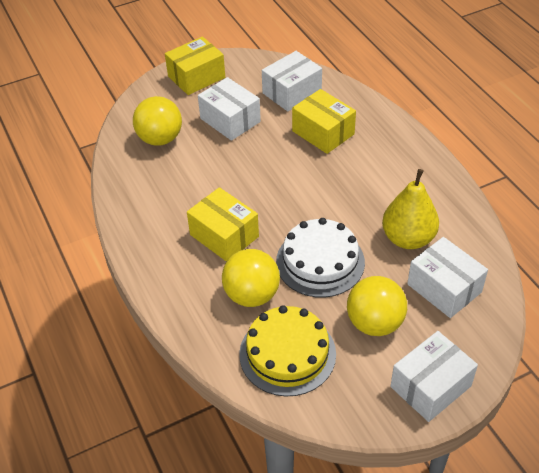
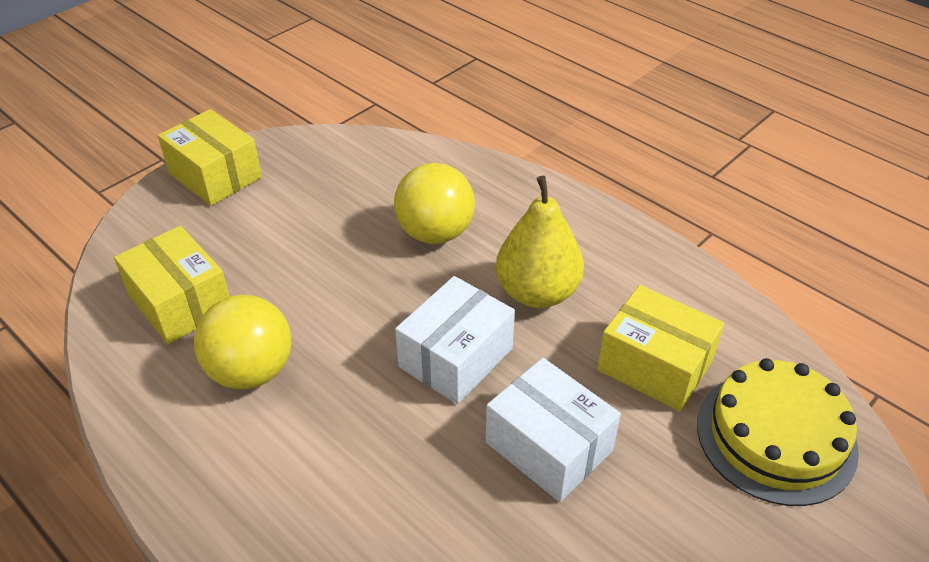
white box: 4 -> 2
white cake: 1 -> 0
yellow ball: 3 -> 2

